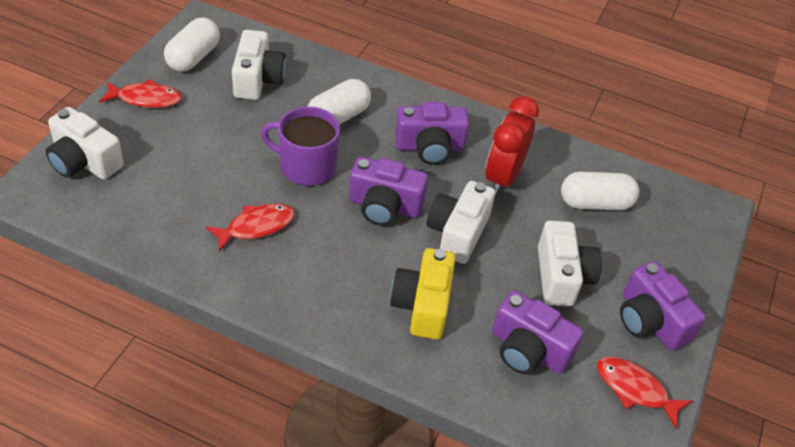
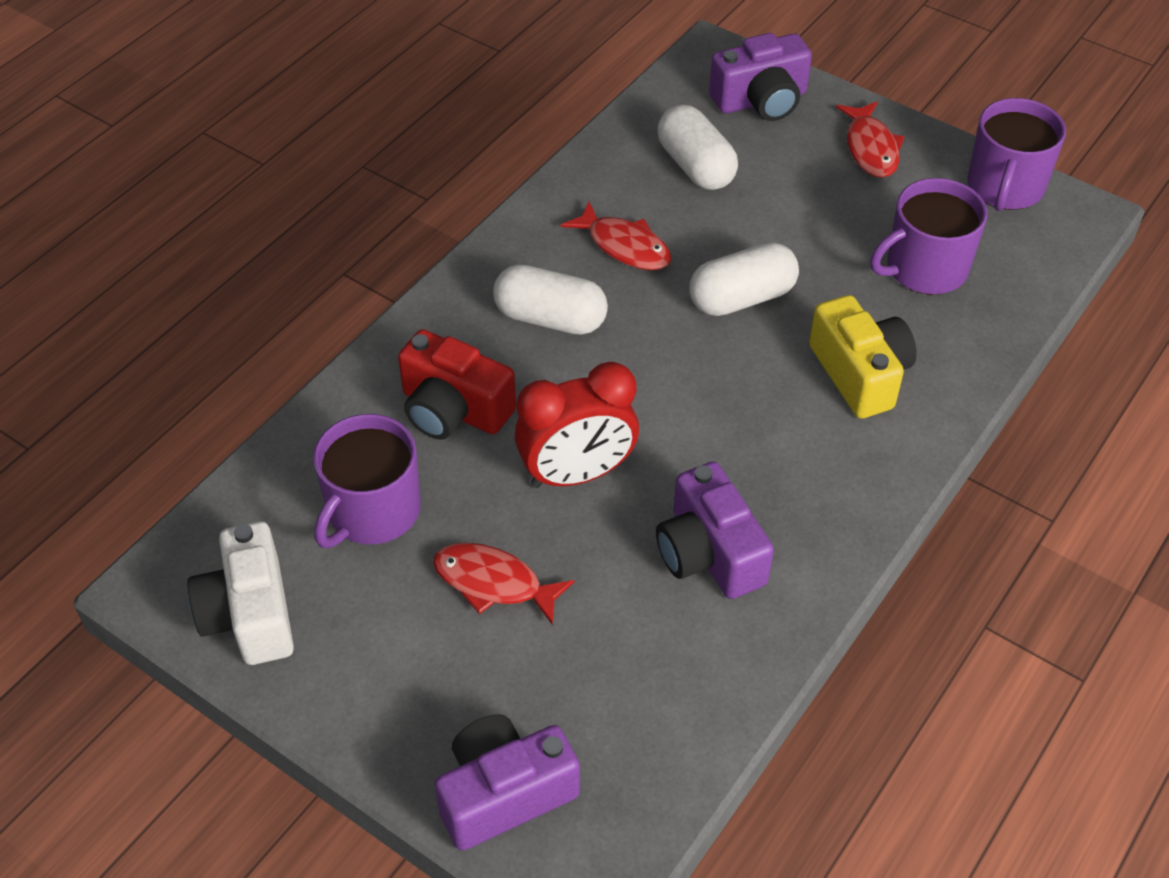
purple camera: 4 -> 3
purple mug: 1 -> 3
red camera: 0 -> 1
white camera: 4 -> 1

